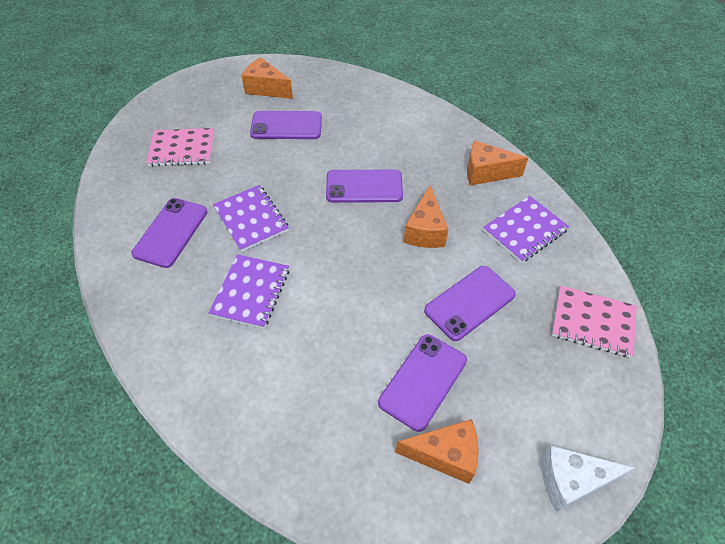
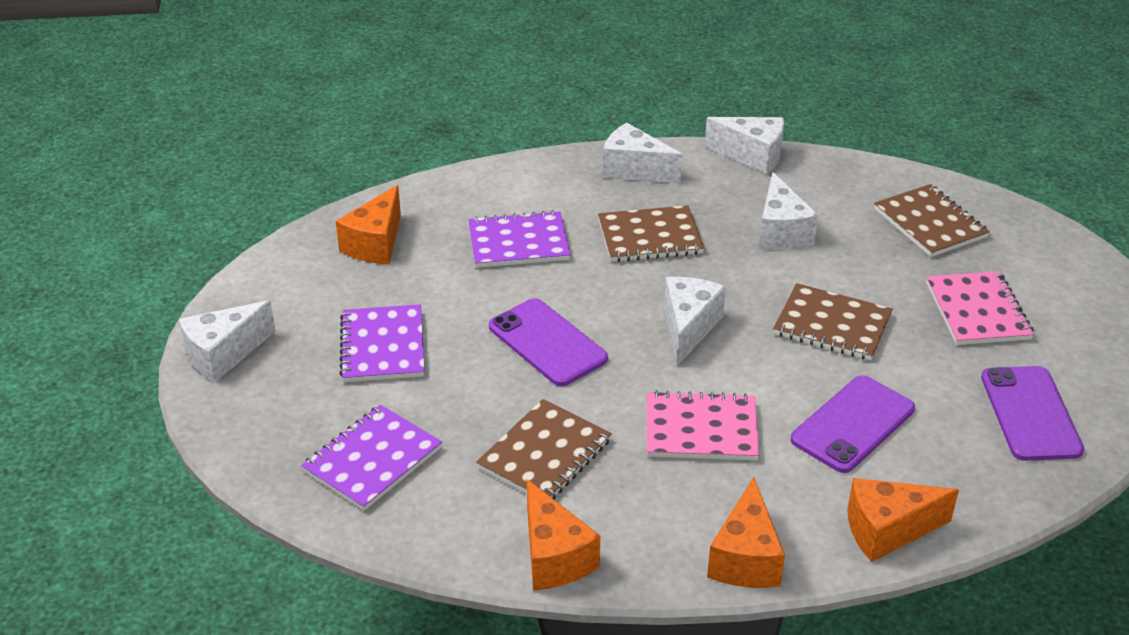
brown notebook: 0 -> 4
purple phone: 5 -> 3
white cheese: 1 -> 5

